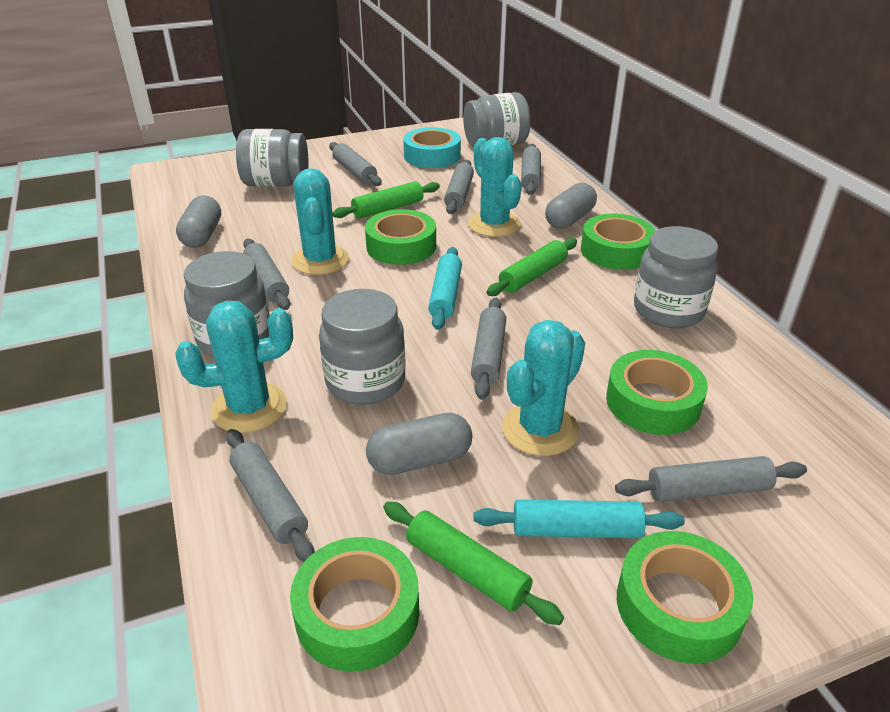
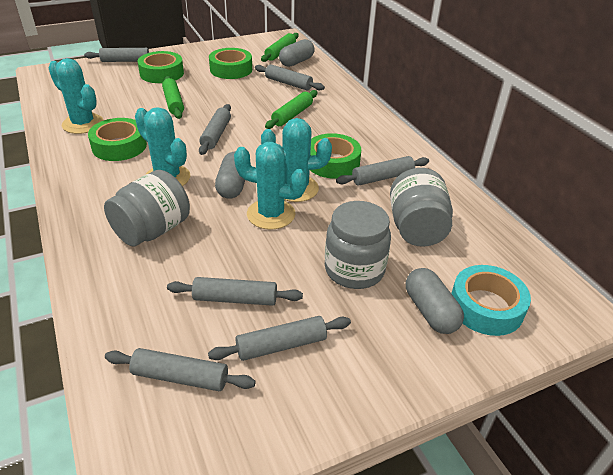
green tape: 5 -> 4
grey jar: 5 -> 3
turquoise rolling pin: 2 -> 0

